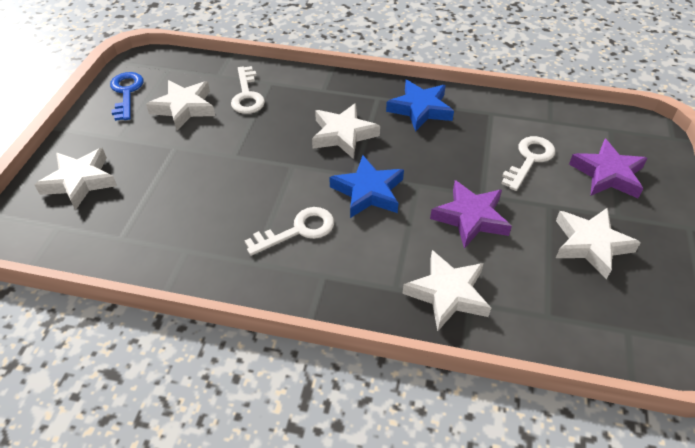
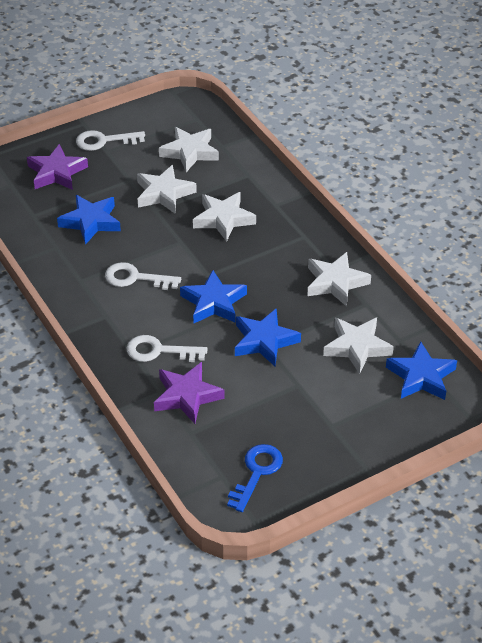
blue star: 2 -> 4

